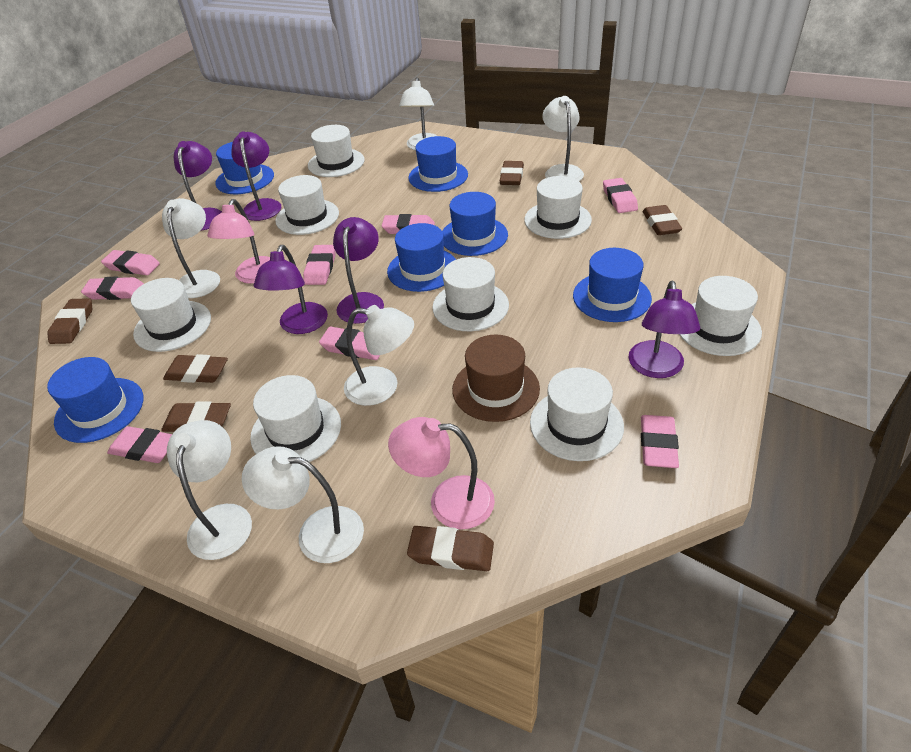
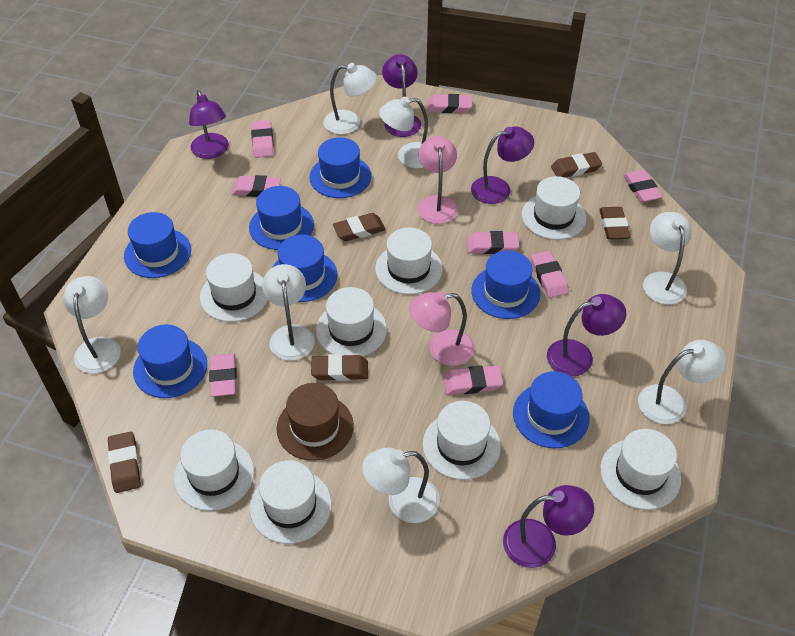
blue hat: 6 -> 7
brown eraser: 6 -> 5
white lamp: 6 -> 7

